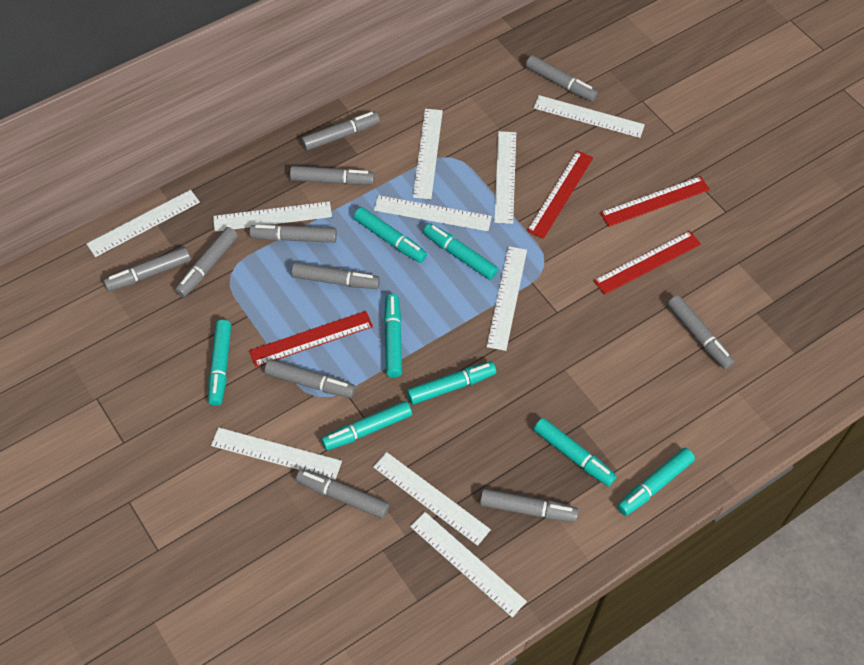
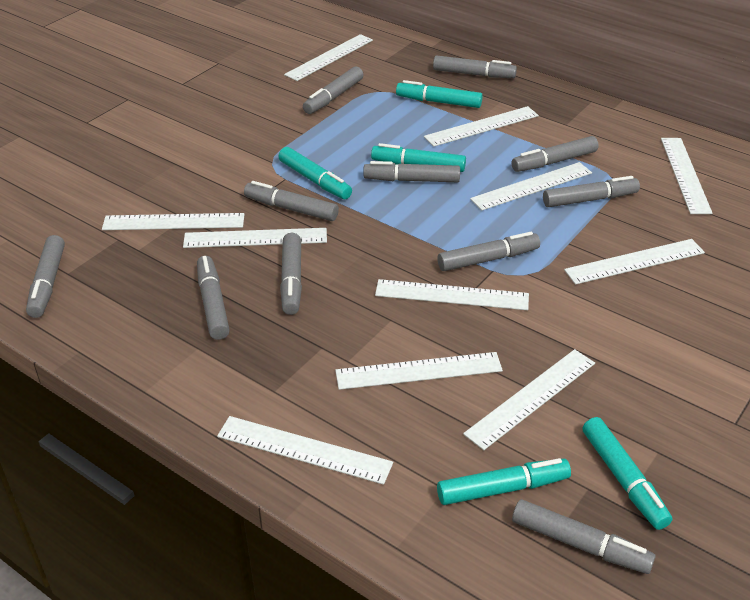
red ruler: 4 -> 0
turquoise marker: 8 -> 5
white ruler: 10 -> 11

